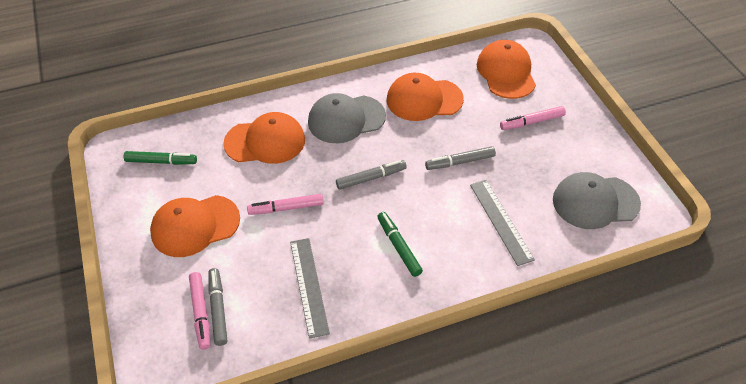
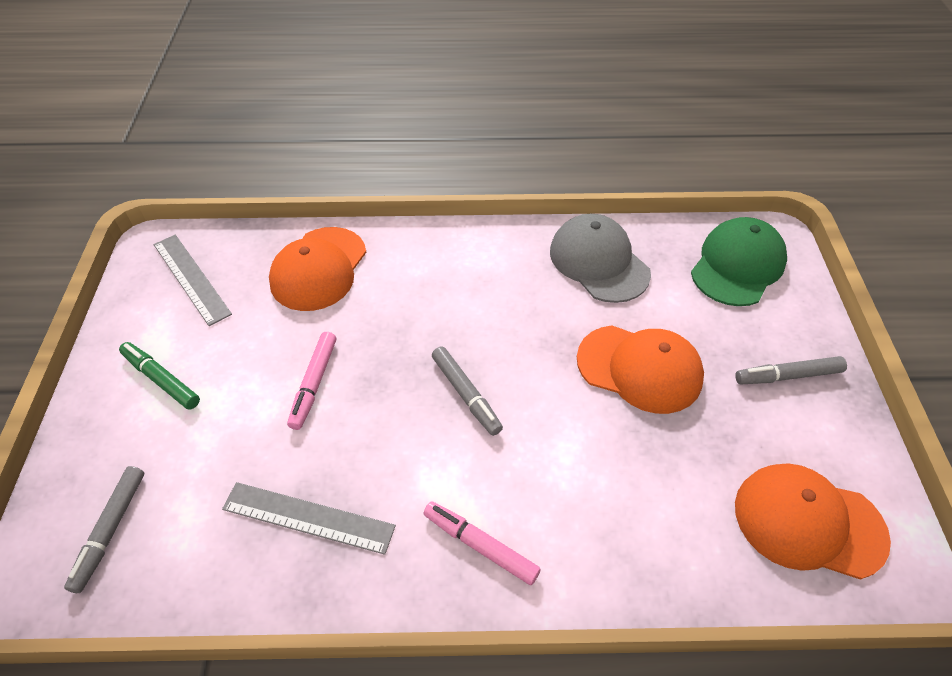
green cap: 0 -> 1
green marker: 2 -> 1
grey cap: 2 -> 1
orange cap: 4 -> 3
pink marker: 3 -> 2

